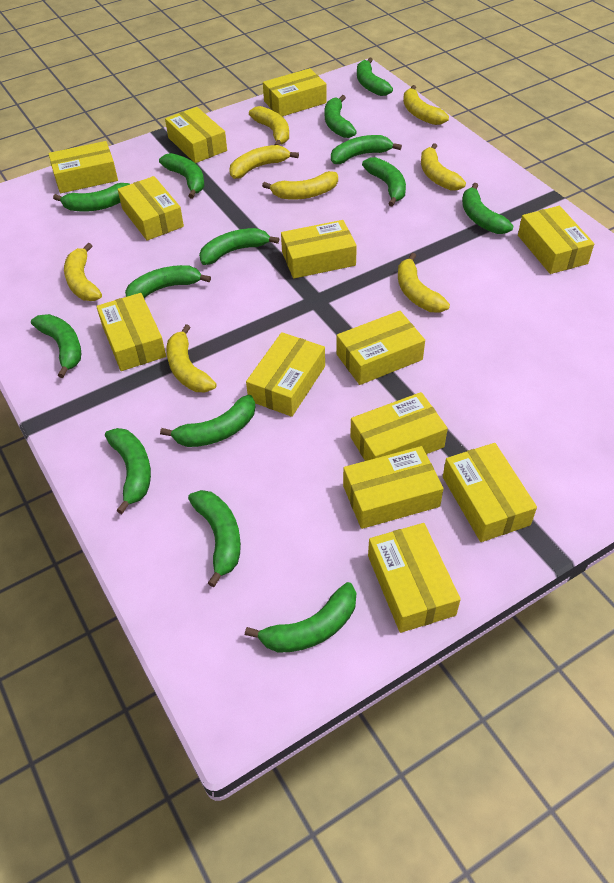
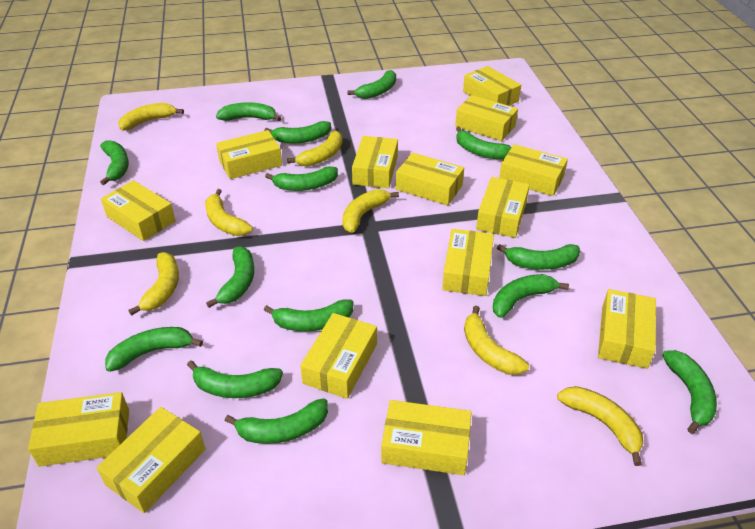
yellow banana: 8 -> 7
yellow box: 13 -> 14

